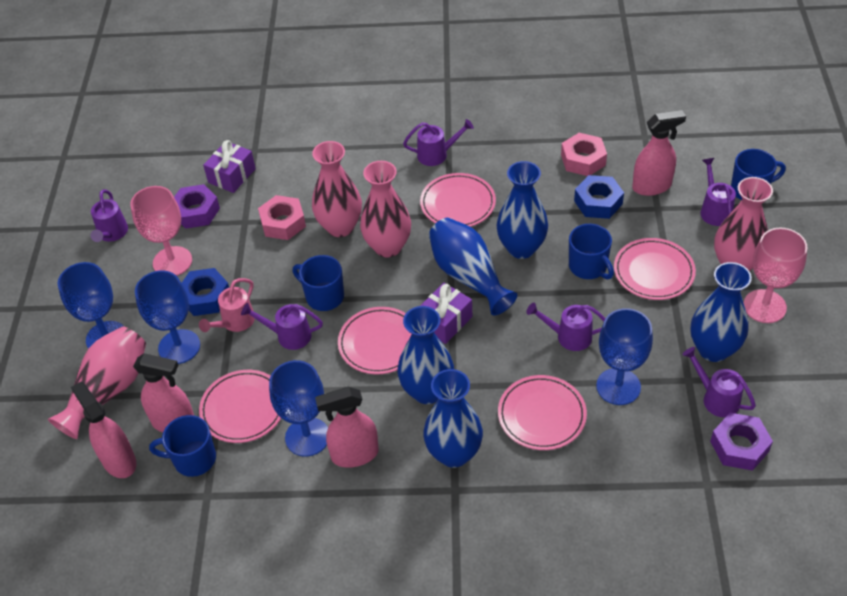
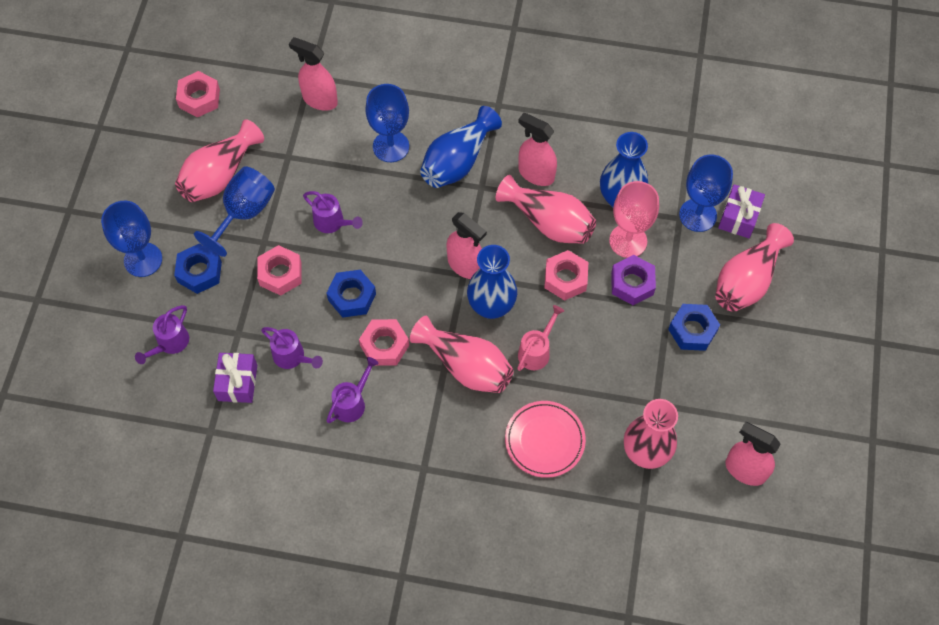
blue mug: 4 -> 0
blue nut: 2 -> 3
blue vase: 5 -> 3
pink goblet: 2 -> 1
pink nut: 2 -> 4
pink plate: 5 -> 1
pink vase: 4 -> 5
purple nut: 2 -> 1
purple watering can: 6 -> 4

